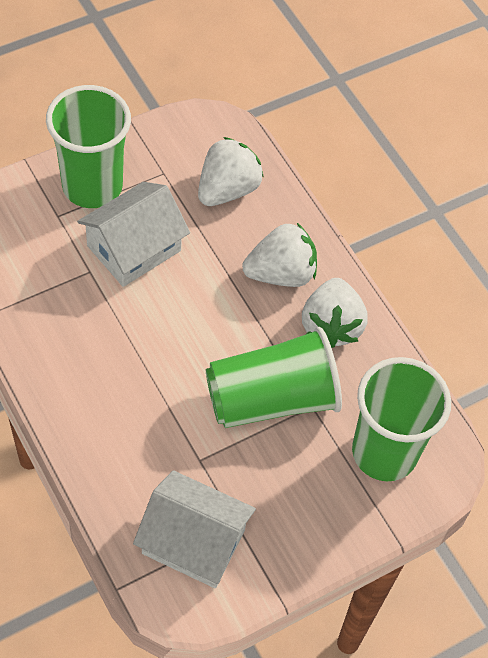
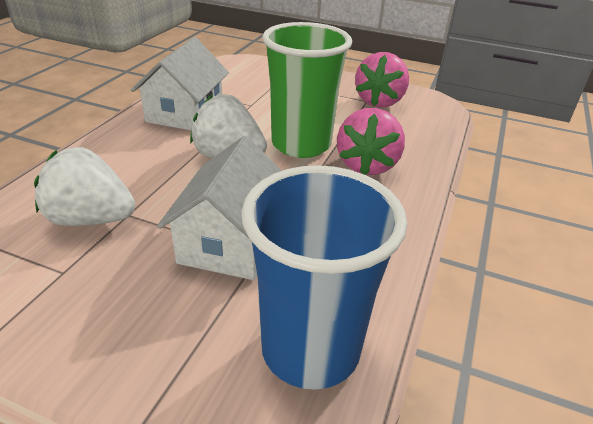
blue cup: 0 -> 1
green cup: 3 -> 1
pink strawberry: 0 -> 2
white strawberry: 3 -> 2

